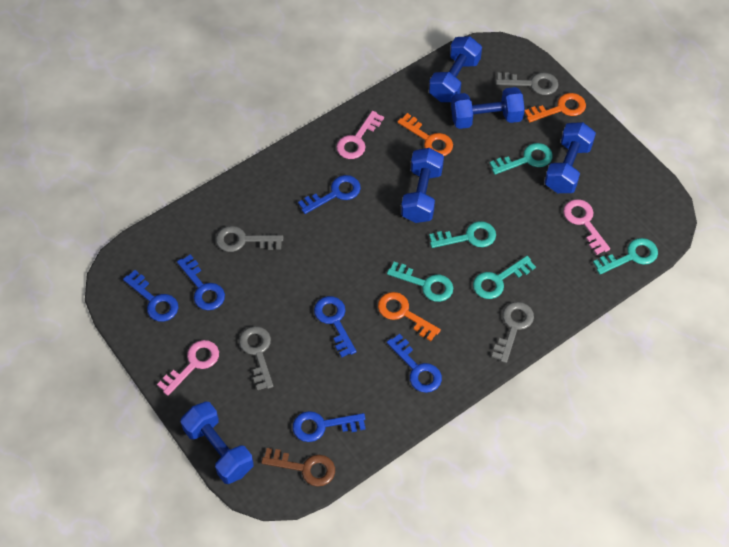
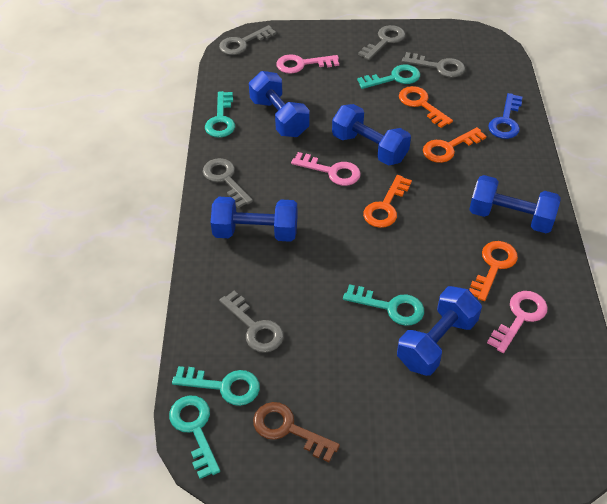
blue key: 6 -> 1
grey key: 4 -> 5
orange key: 3 -> 4

